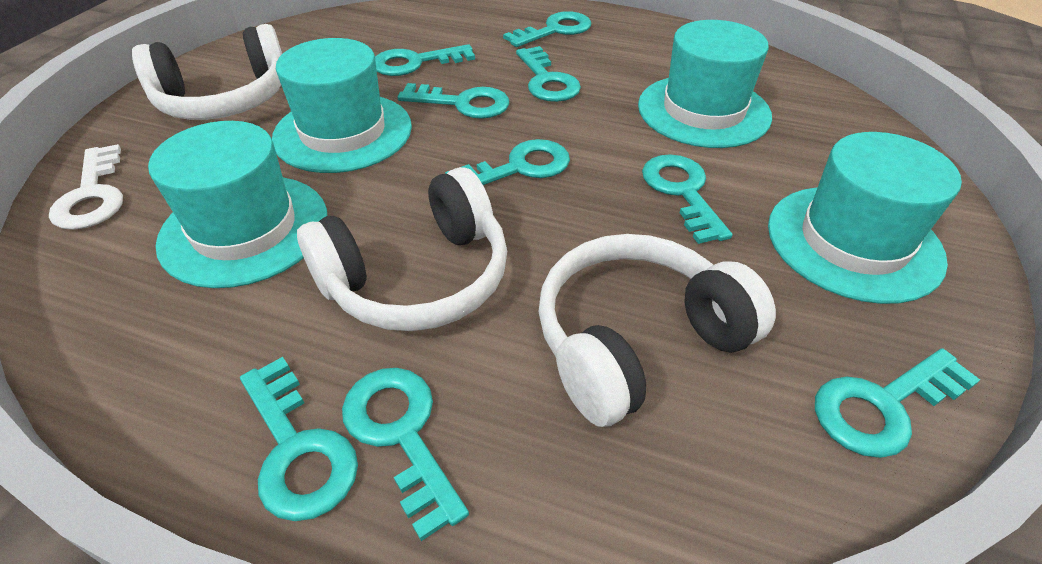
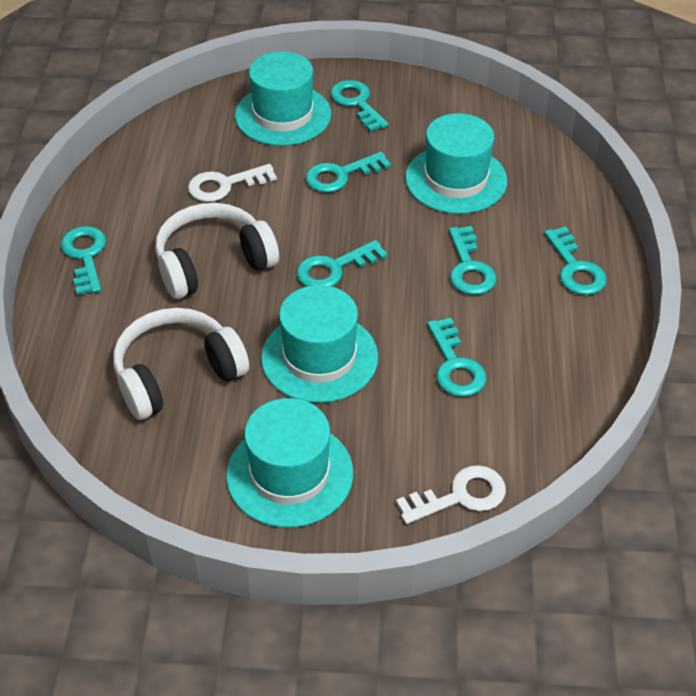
turquoise key: 9 -> 7
white headphones: 3 -> 2
white key: 1 -> 2

